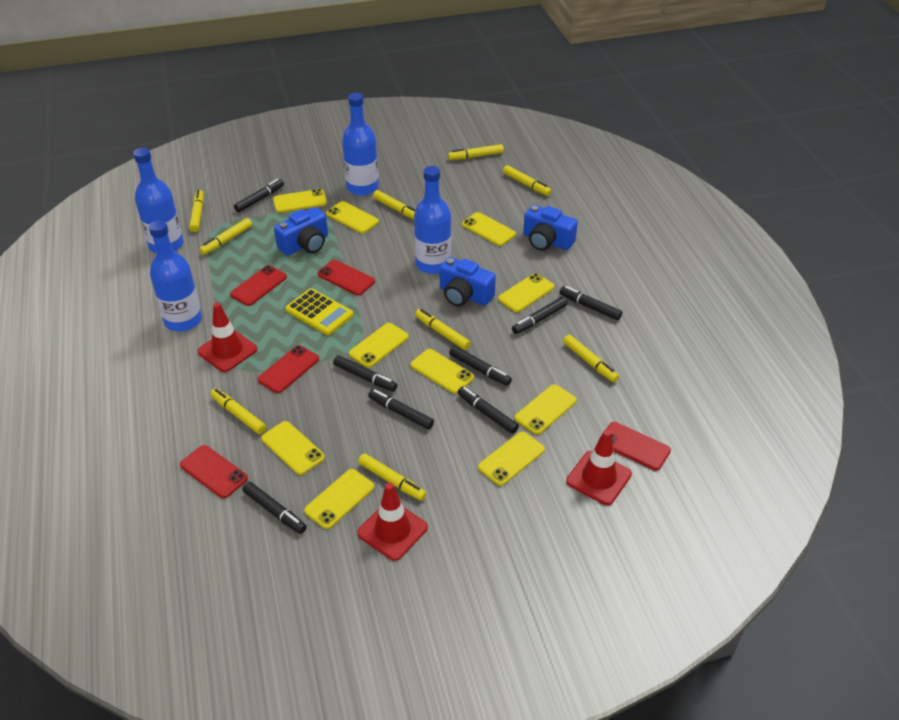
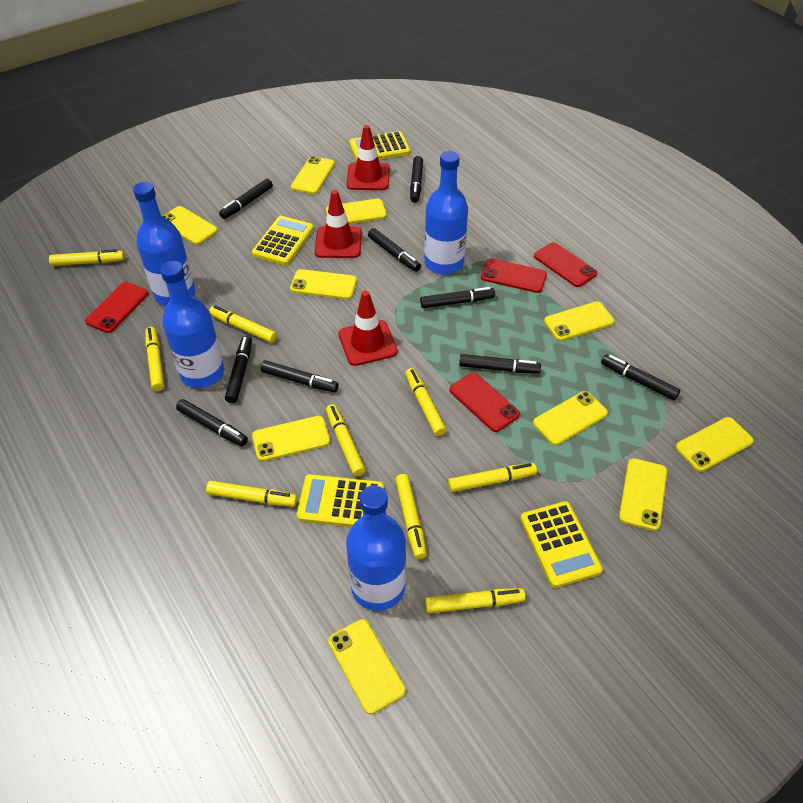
black marker: 8 -> 9
blue camera: 3 -> 0
red phone: 5 -> 4
yellow calculator: 1 -> 4

